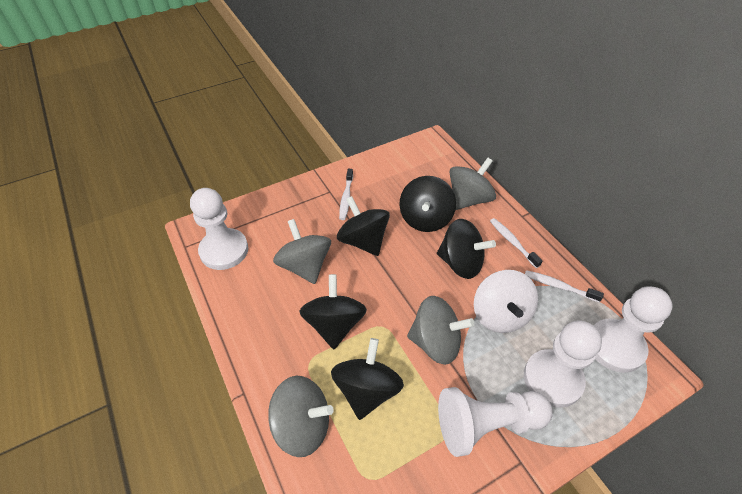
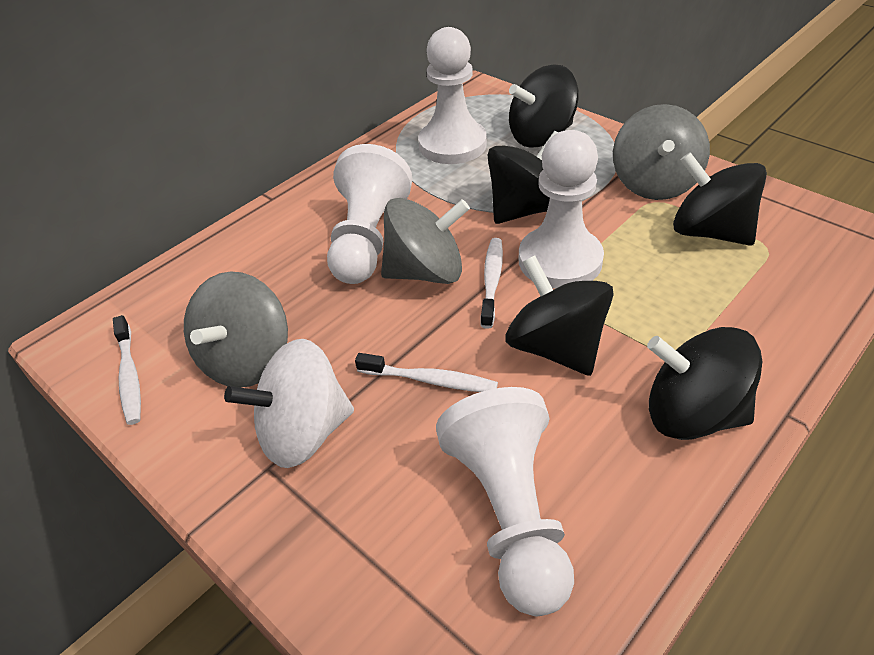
grey spinning top: 4 -> 3

